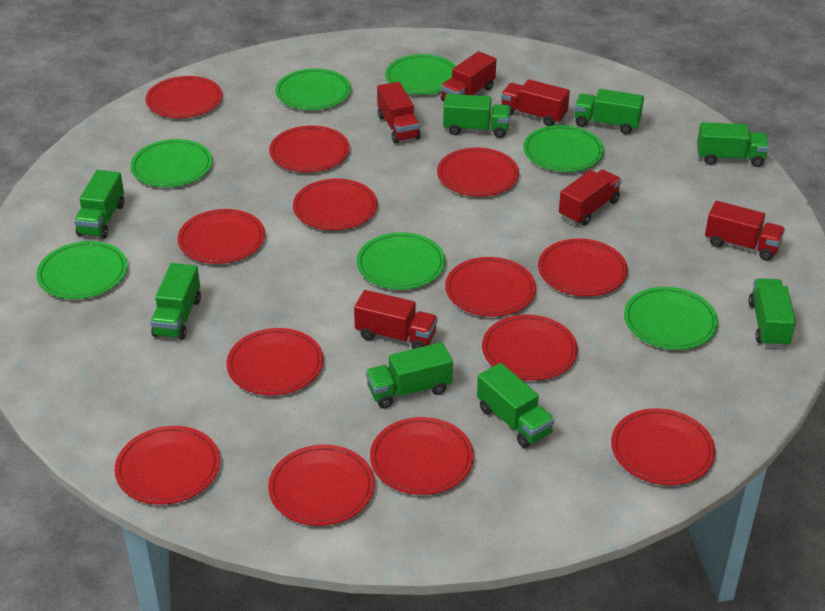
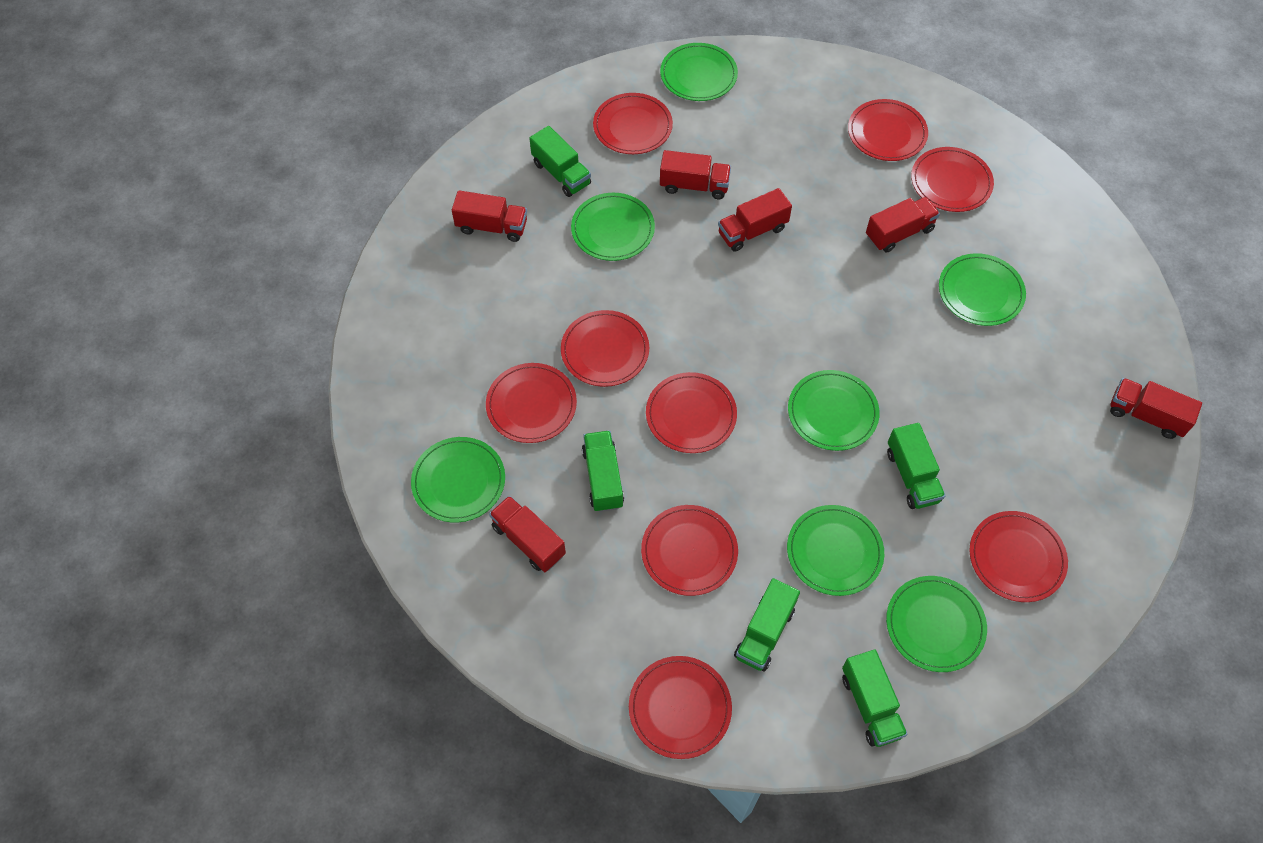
green truck: 8 -> 5
red plate: 13 -> 9

